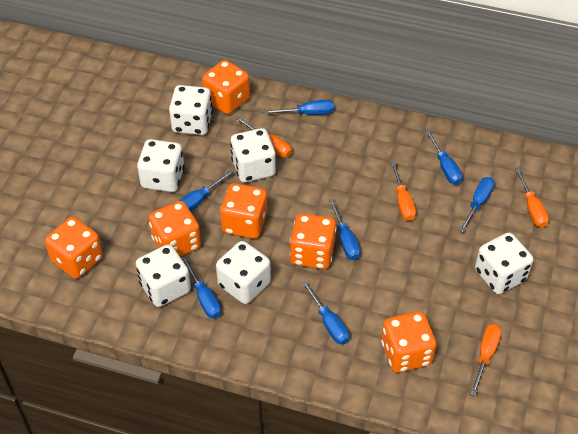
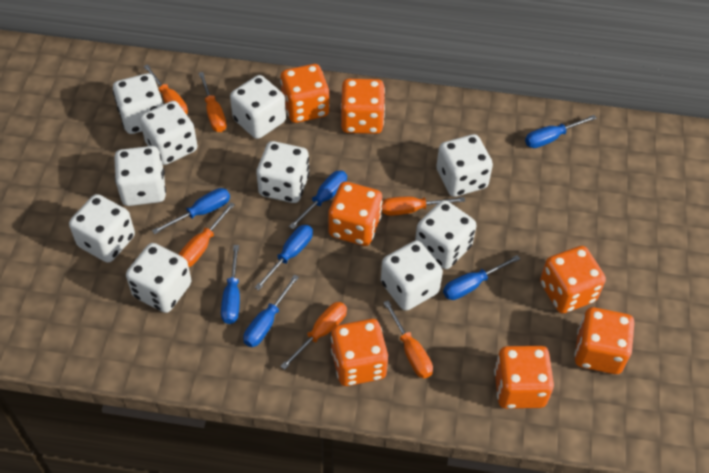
orange dice: 6 -> 7
orange screwdriver: 4 -> 6
white dice: 6 -> 10

